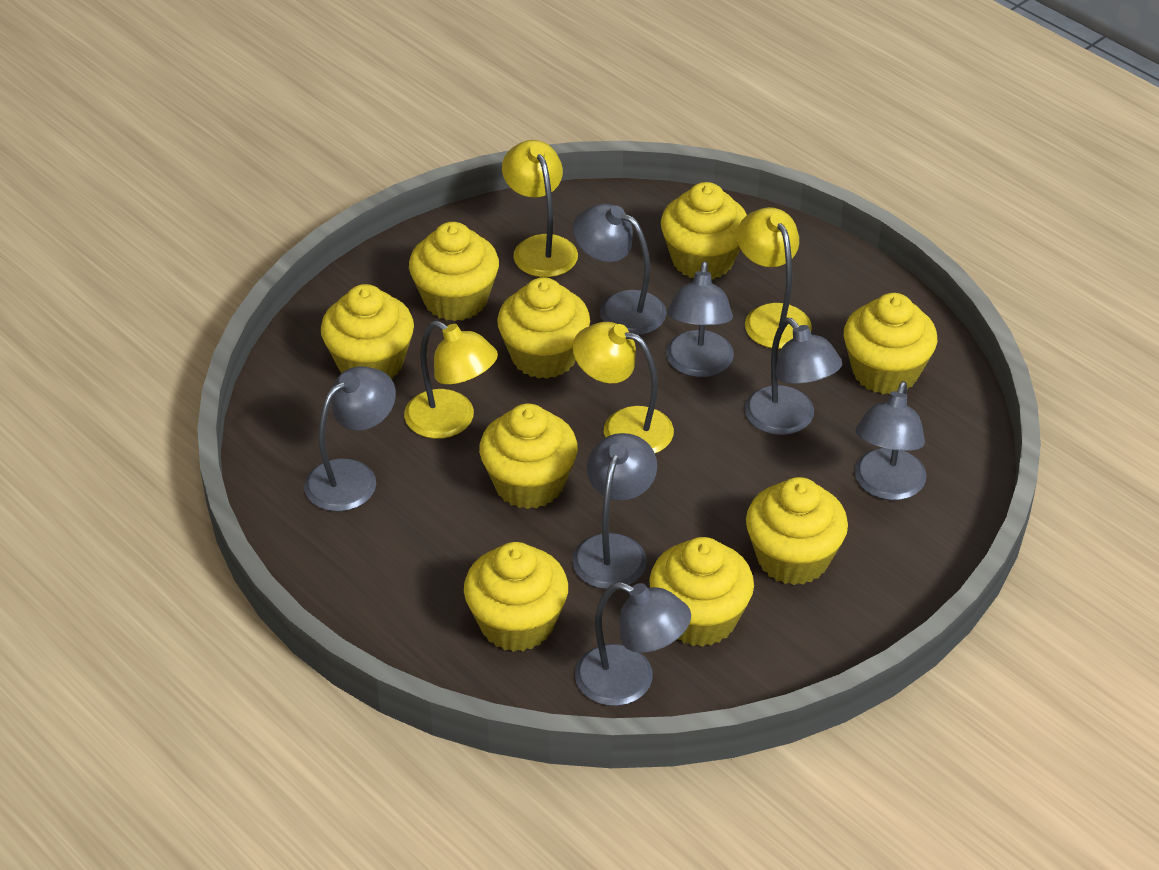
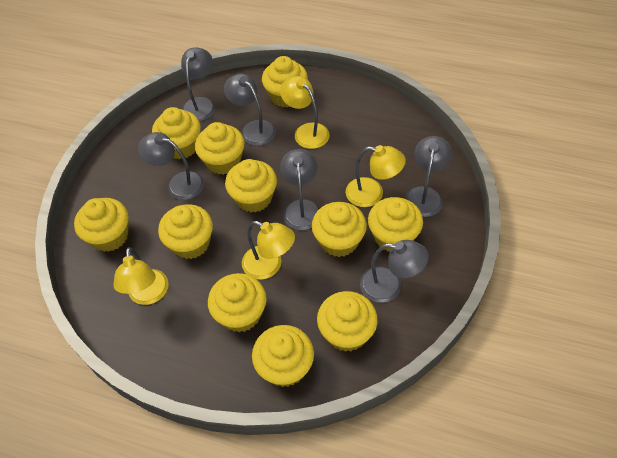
grey lamp: 7 -> 6
yellow cupcake: 9 -> 11

